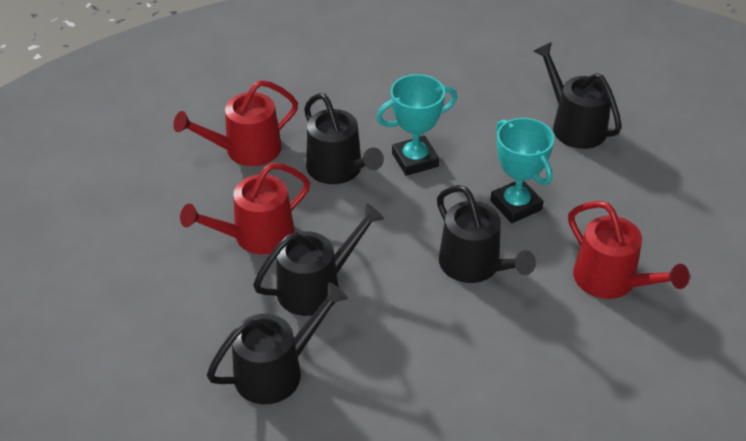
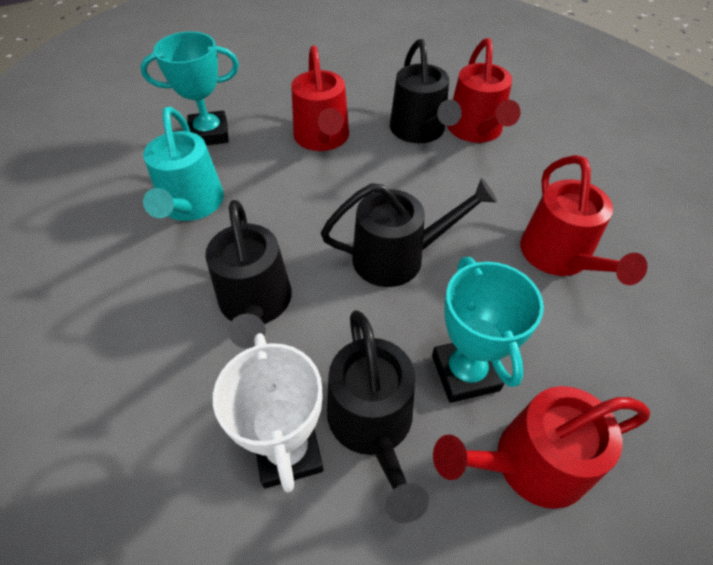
black watering can: 5 -> 4
red watering can: 3 -> 4
turquoise watering can: 0 -> 1
white trophy: 0 -> 1

